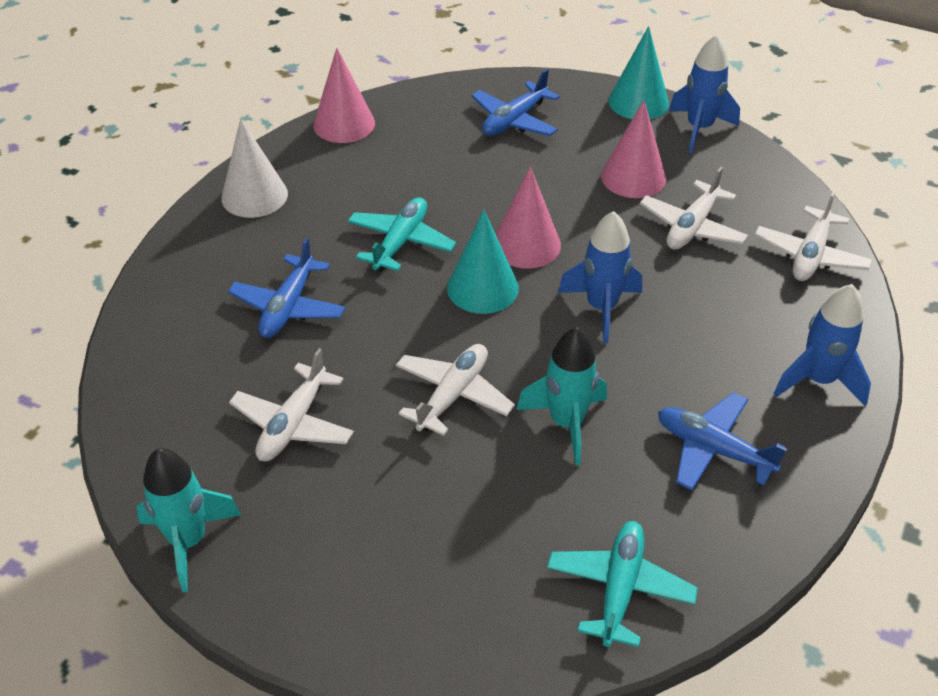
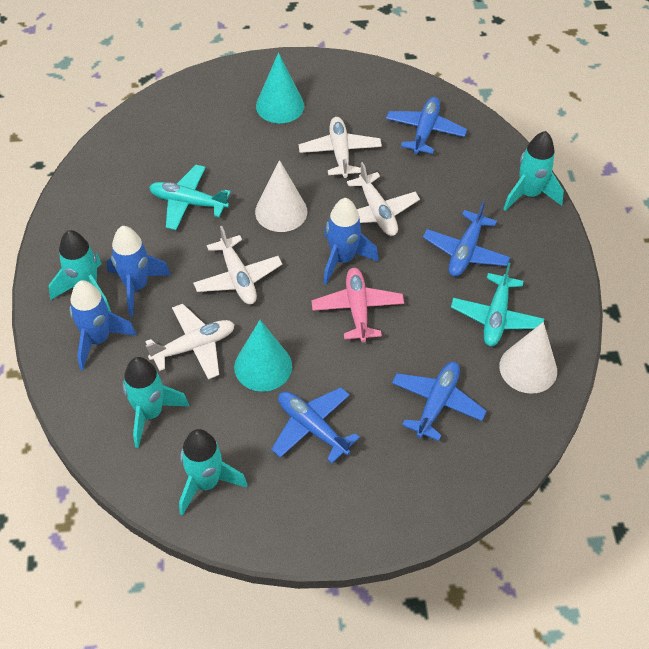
blue plane: 3 -> 4
pink cone: 3 -> 0
pink plane: 0 -> 1
turquoise rocket: 2 -> 4
white cone: 1 -> 2

